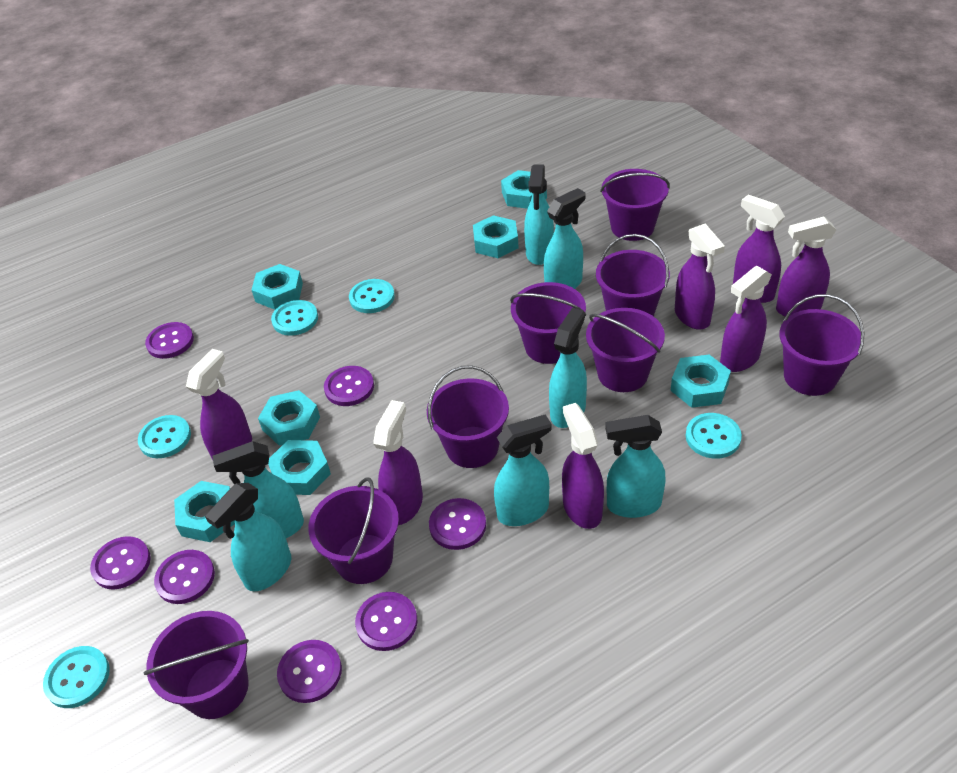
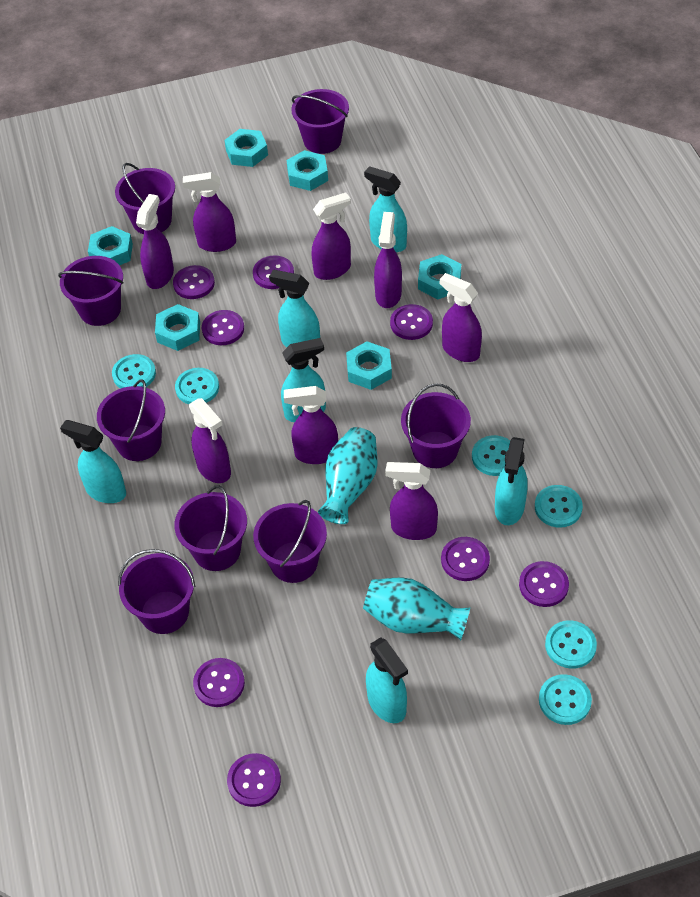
purple button: 7 -> 8
purple spray bottle: 7 -> 8
turquoise button: 5 -> 6
turquoise nut: 7 -> 6
turquoise spray bottle: 7 -> 6
turquoise vase: 0 -> 2

